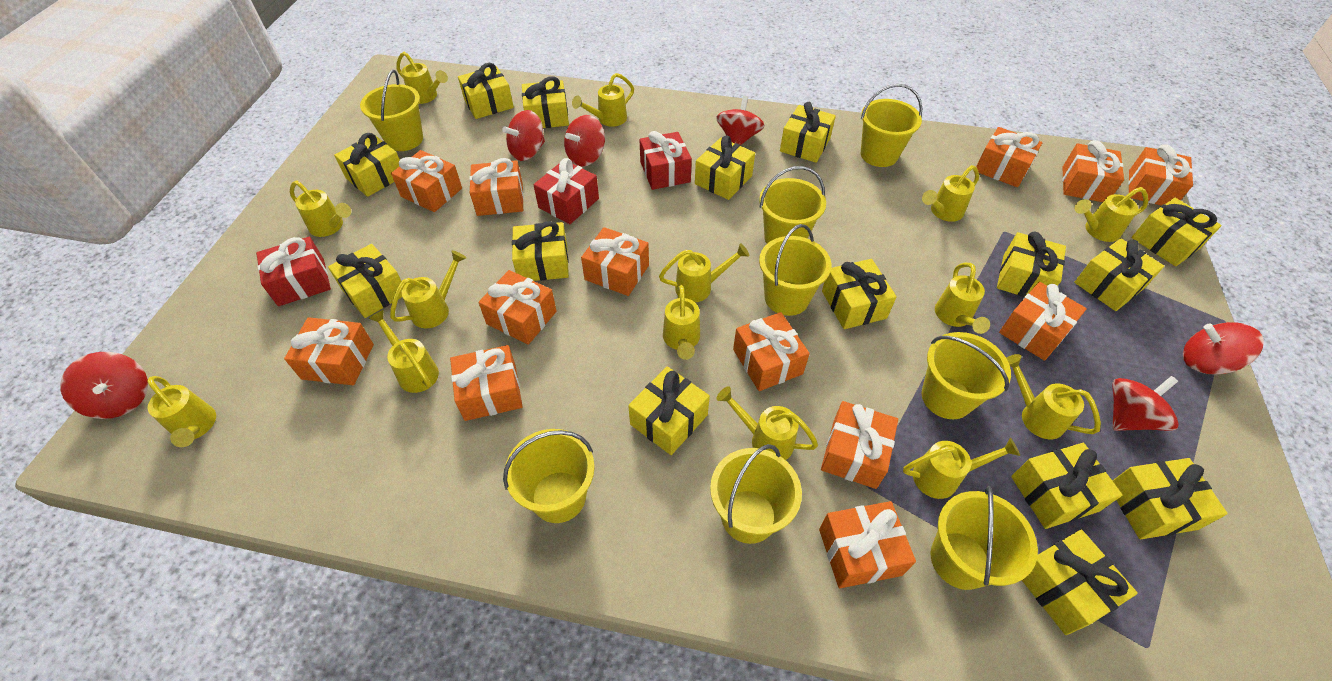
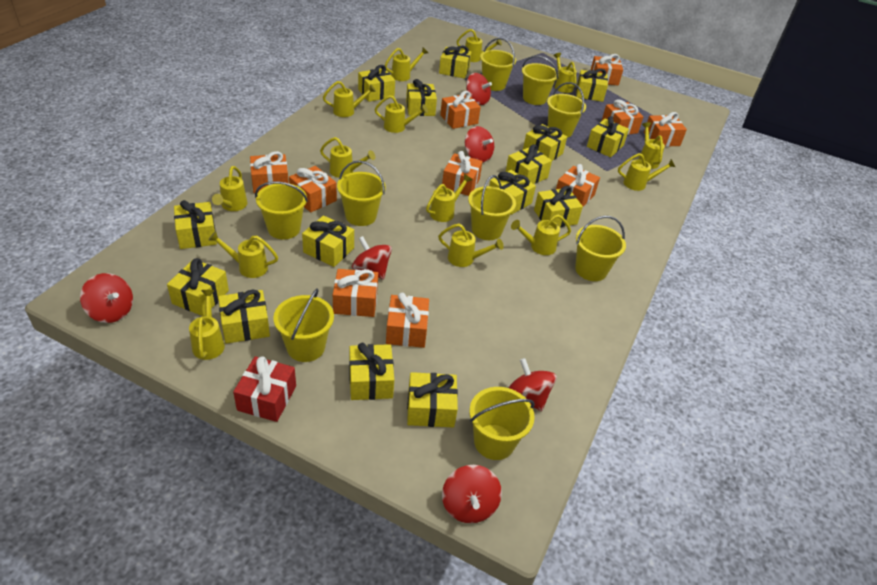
orange gift: 13 -> 10
red gift: 3 -> 1
yellow bucket: 8 -> 9

